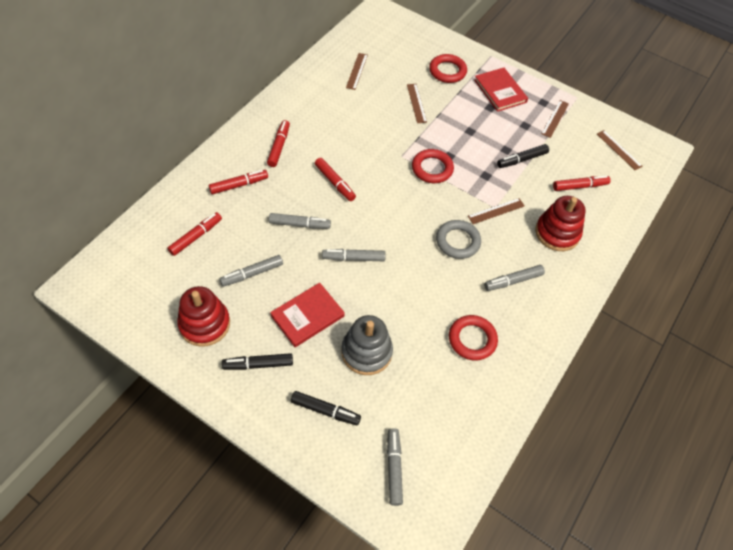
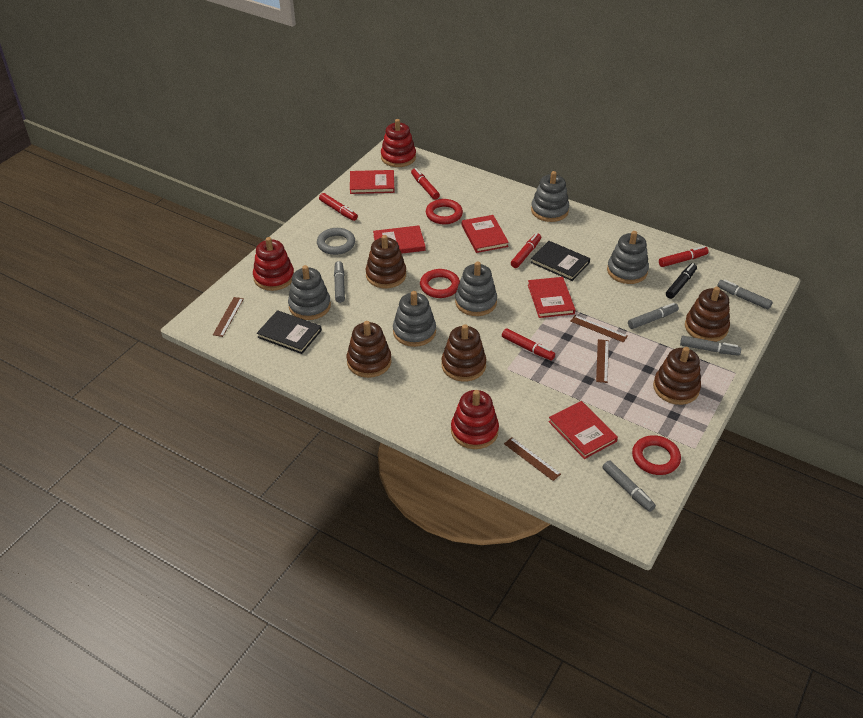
black book: 0 -> 2
black marker: 3 -> 1
brown ruler: 5 -> 4
brown stacking toy: 0 -> 5
grey stacking toy: 1 -> 5
red book: 2 -> 5
red stacking toy: 2 -> 3

